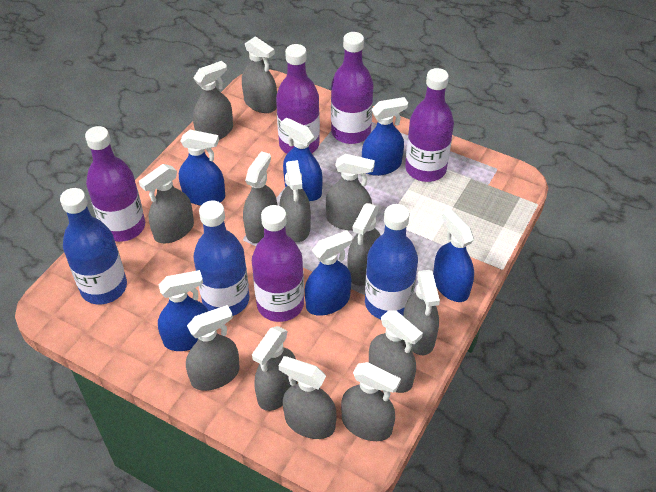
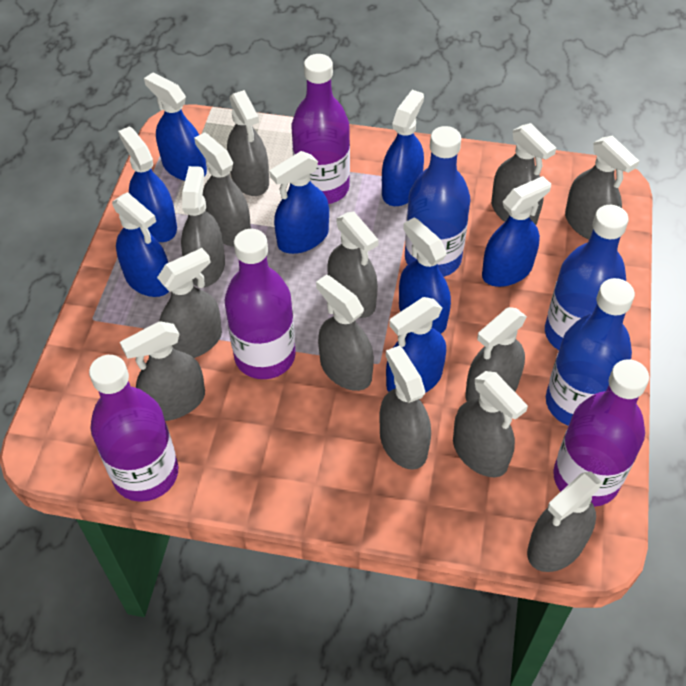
blue spray bottle: 6 -> 8
purple bottle: 5 -> 4

